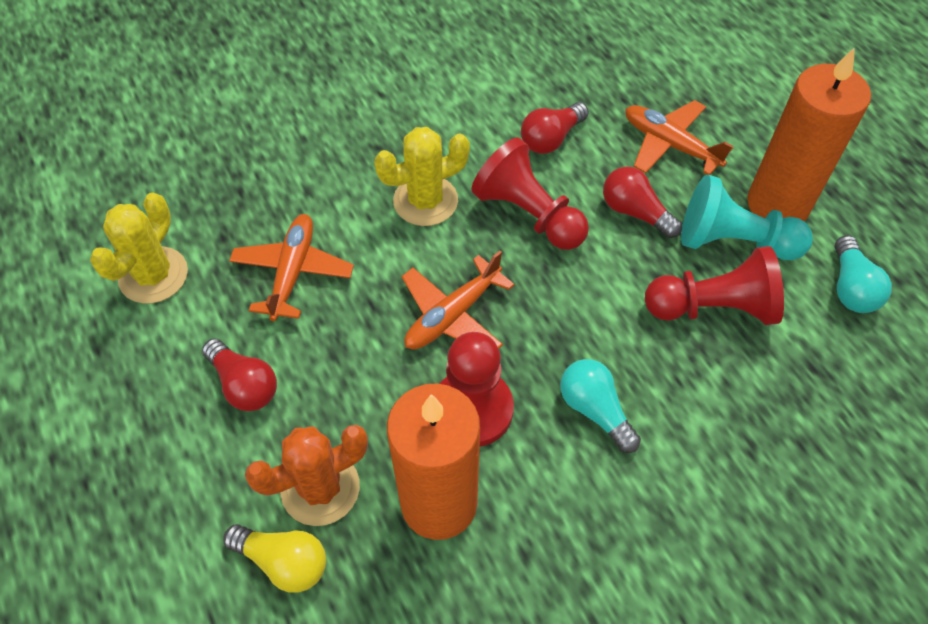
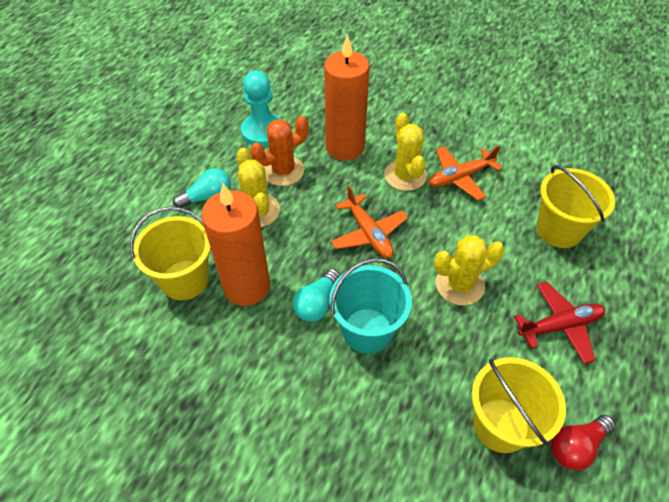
orange plane: 3 -> 2
red light bulb: 3 -> 1
red pawn: 3 -> 0
red plane: 0 -> 1
turquoise bucket: 0 -> 1
yellow bucket: 0 -> 3
yellow cactus: 2 -> 3
yellow light bulb: 1 -> 0

